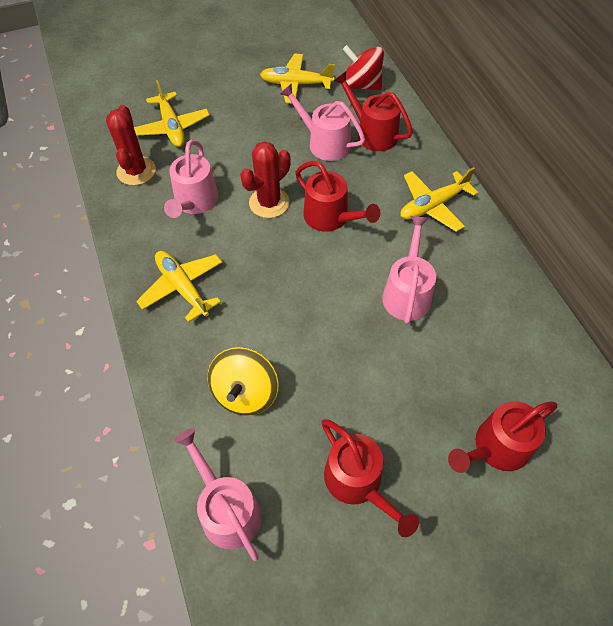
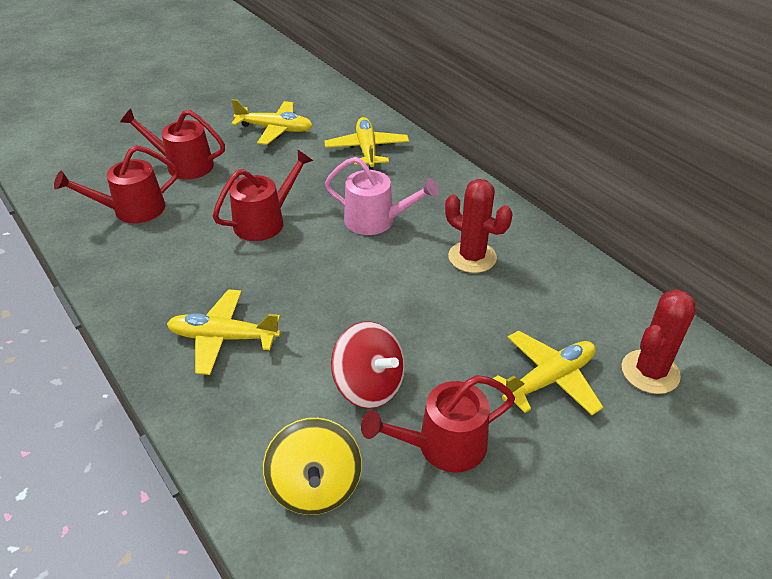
pink watering can: 4 -> 1

